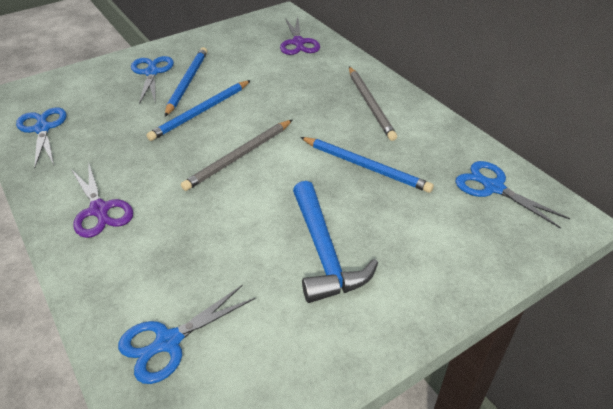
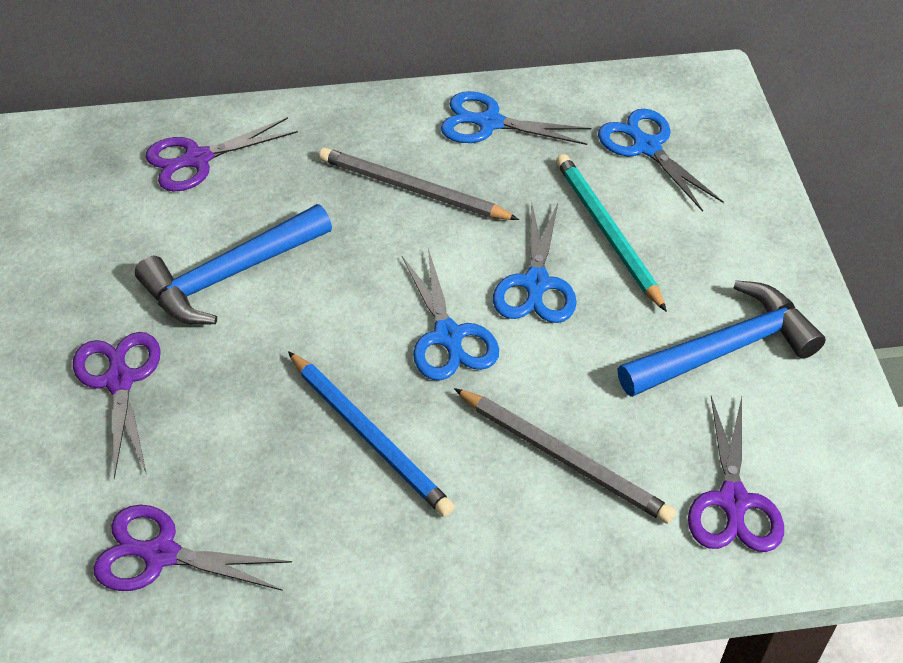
blue hammer: 1 -> 2
blue pencil: 3 -> 1
purple scissors: 2 -> 4
turquoise pencil: 0 -> 1

